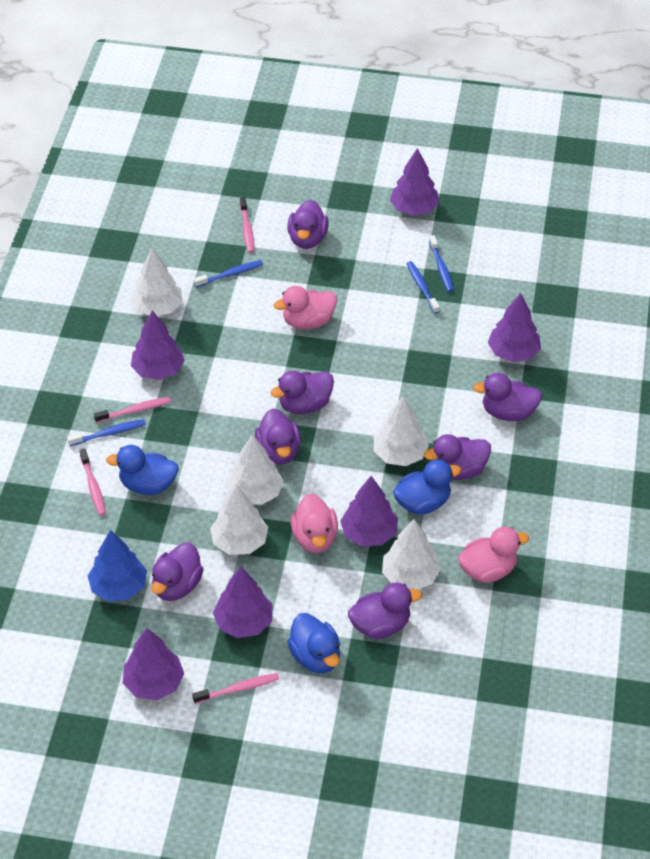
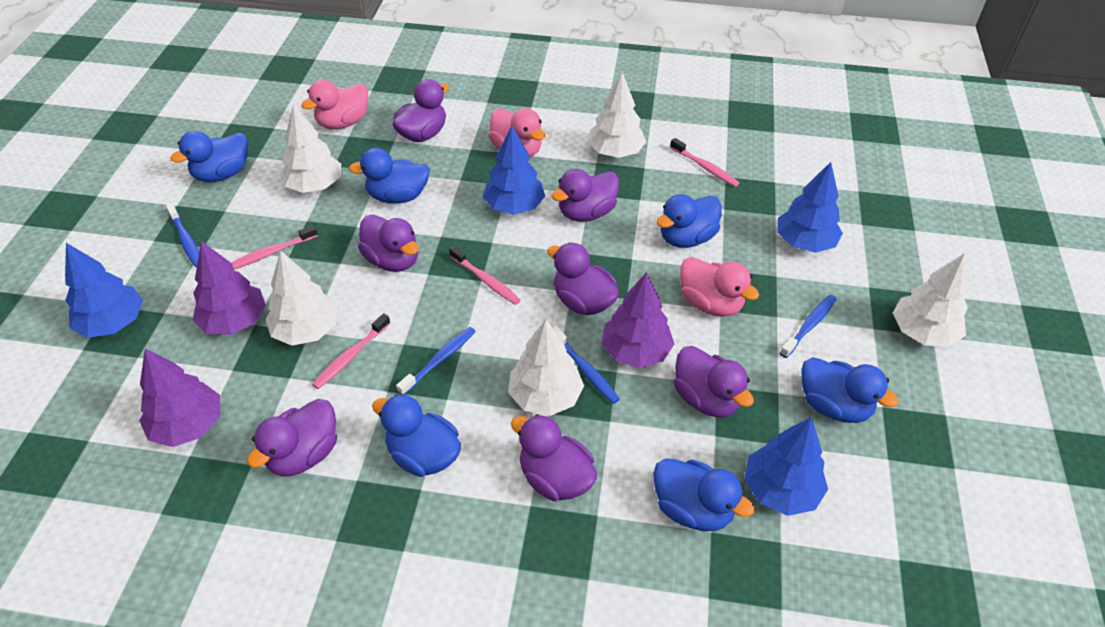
blue duck: 3 -> 6
blue tree: 1 -> 4
purple tree: 6 -> 3

